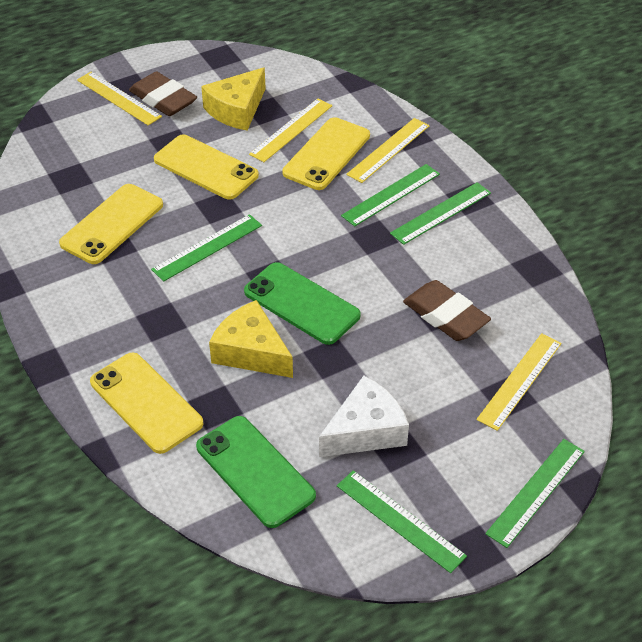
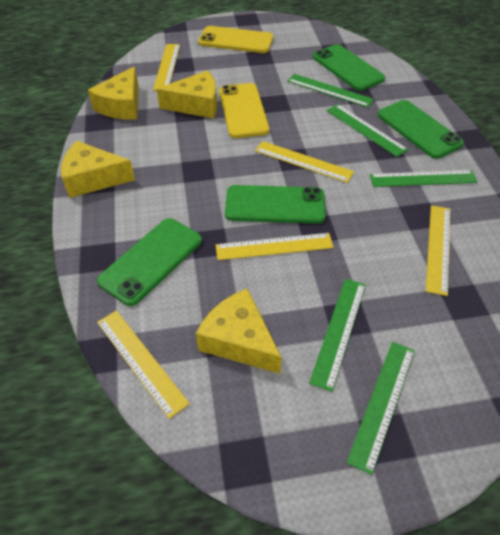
brown eraser: 2 -> 0
green phone: 2 -> 4
white cheese: 1 -> 0
yellow cheese: 2 -> 4
yellow phone: 4 -> 2
yellow ruler: 4 -> 5

